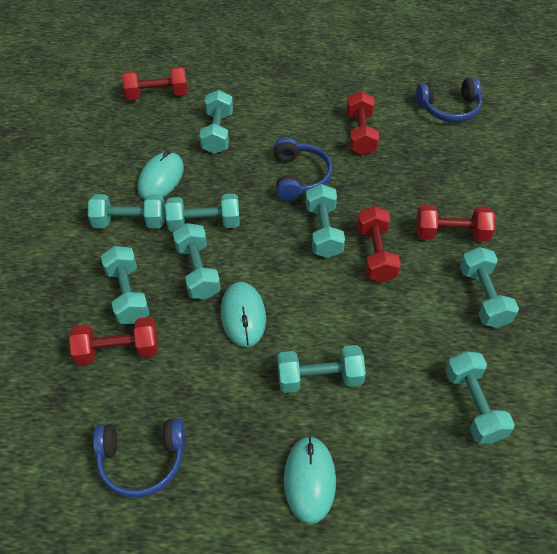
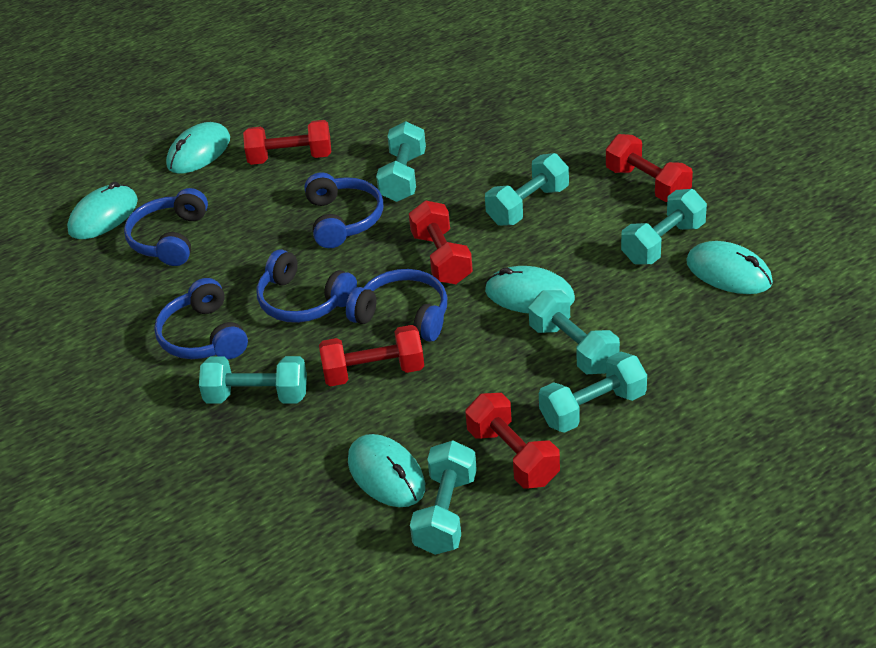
blue headphones: 3 -> 5
turquoise dumbbell: 9 -> 7
turquoise mouse: 3 -> 5

